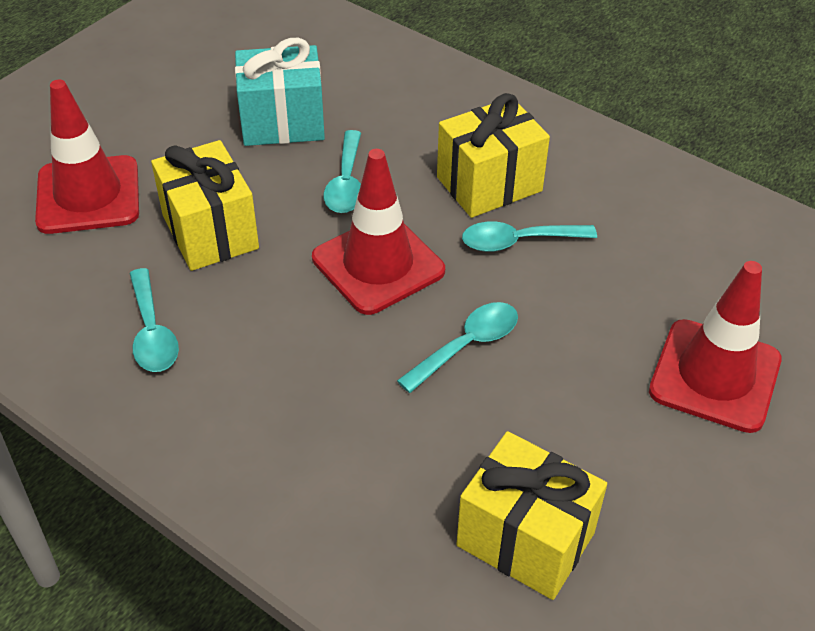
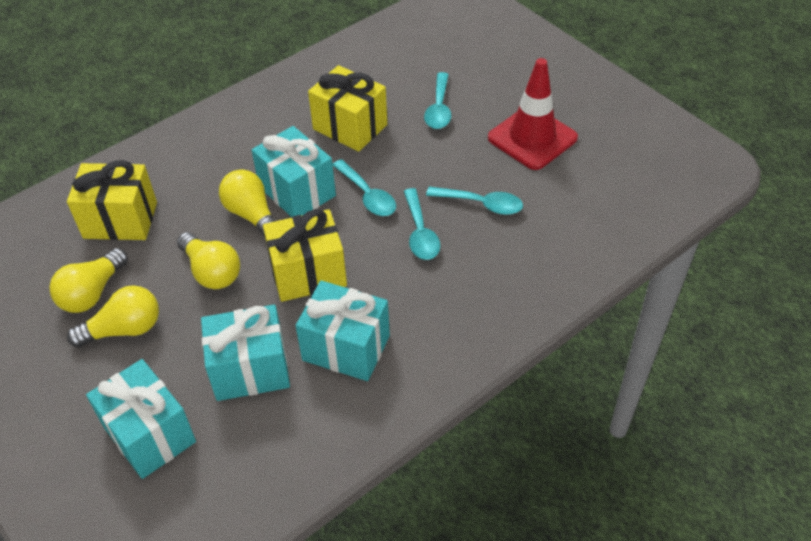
red traffic cone: 3 -> 1
turquoise gift: 1 -> 4
yellow light bulb: 0 -> 4

